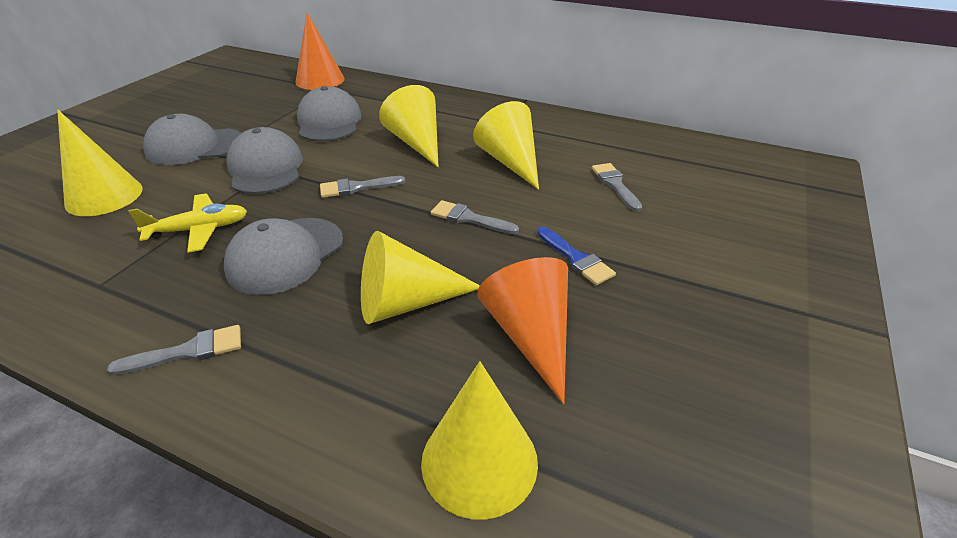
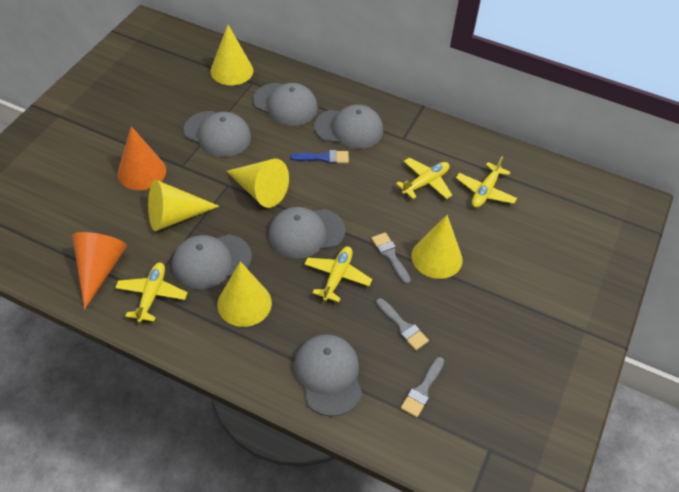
grey brush: 4 -> 3
grey cap: 4 -> 6
yellow plane: 1 -> 4

